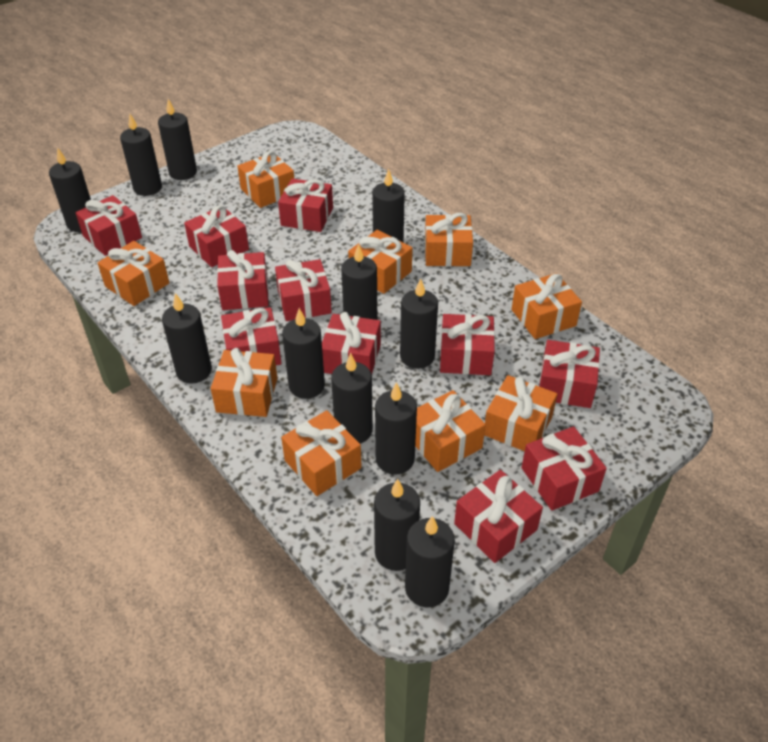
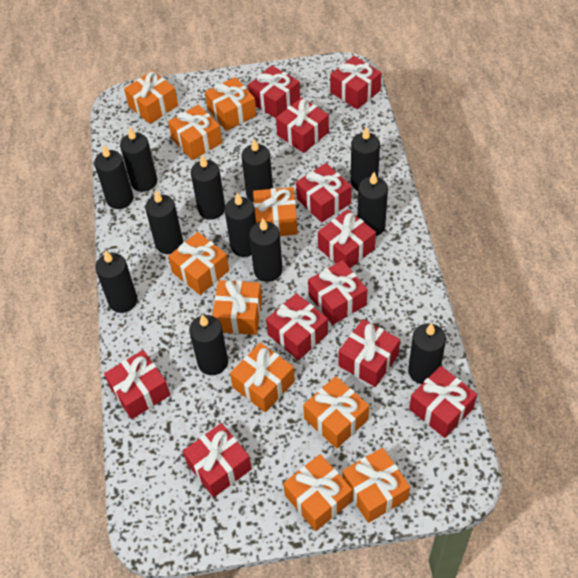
orange gift: 9 -> 10

